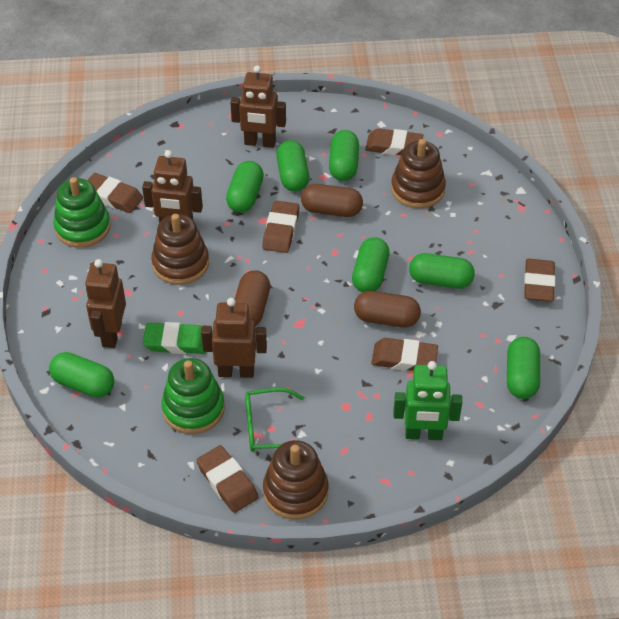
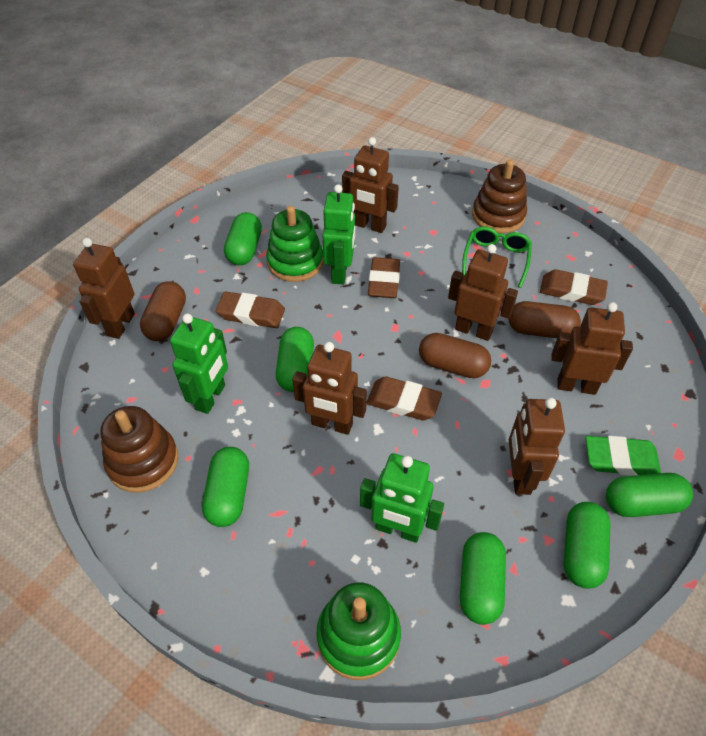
brown eraser: 6 -> 4
brown robot: 4 -> 6
brown stacking toy: 3 -> 2
green capsule: 7 -> 6
green robot: 1 -> 3

